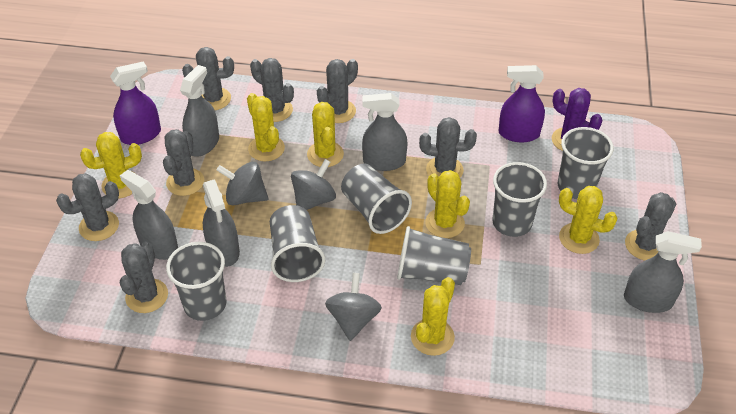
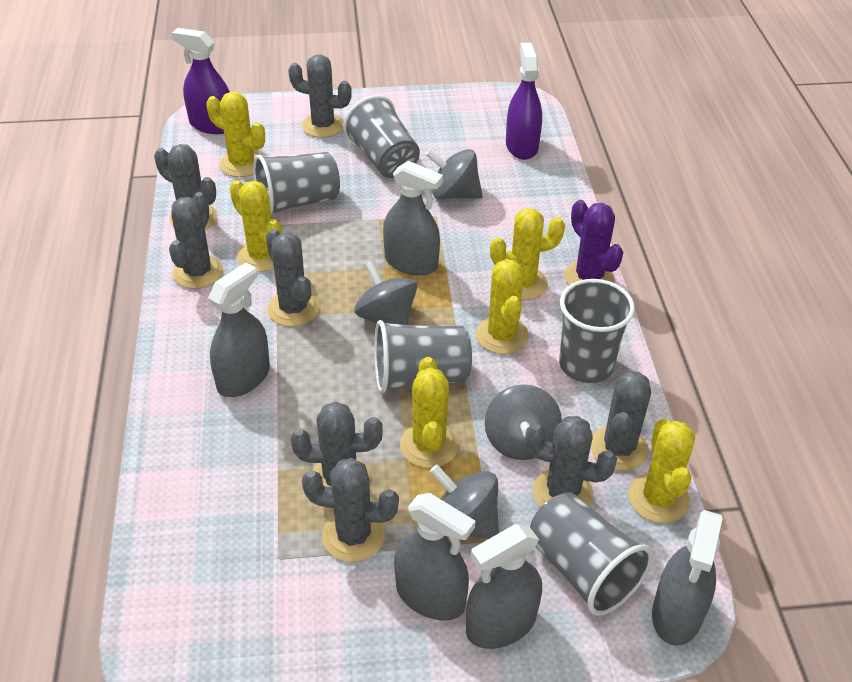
grey cup: 6 -> 5
grey spinning top: 3 -> 4

